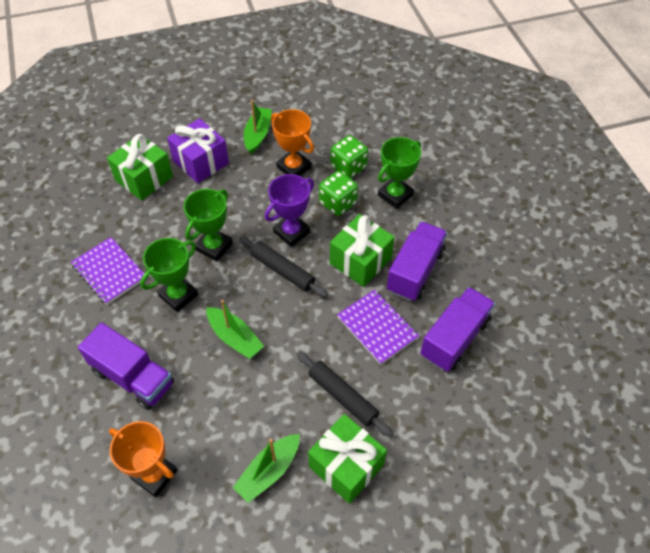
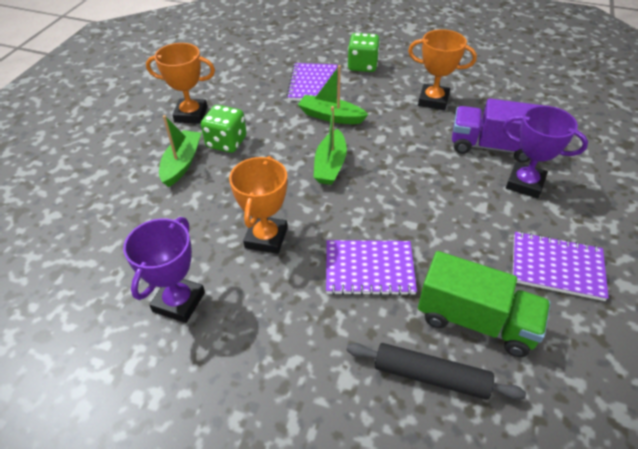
black rolling pin: 2 -> 1
green gift: 3 -> 0
green trophy: 3 -> 0
green truck: 0 -> 1
orange trophy: 2 -> 3
purple gift: 1 -> 0
purple notebook: 2 -> 3
purple trophy: 1 -> 2
purple truck: 3 -> 1

